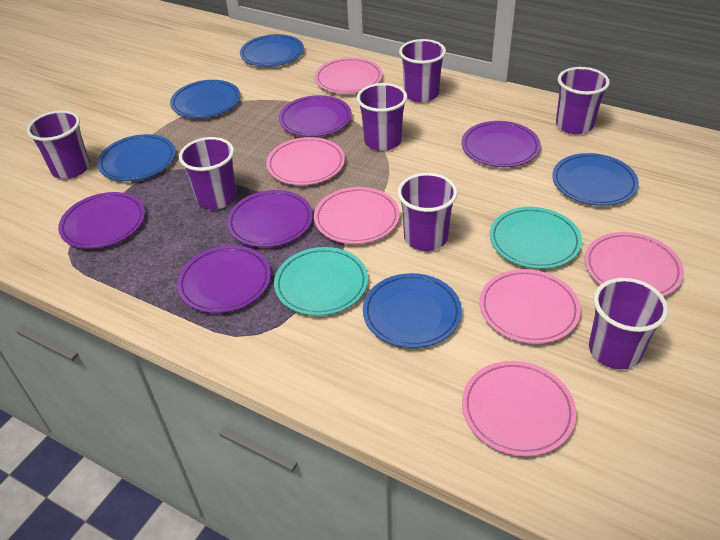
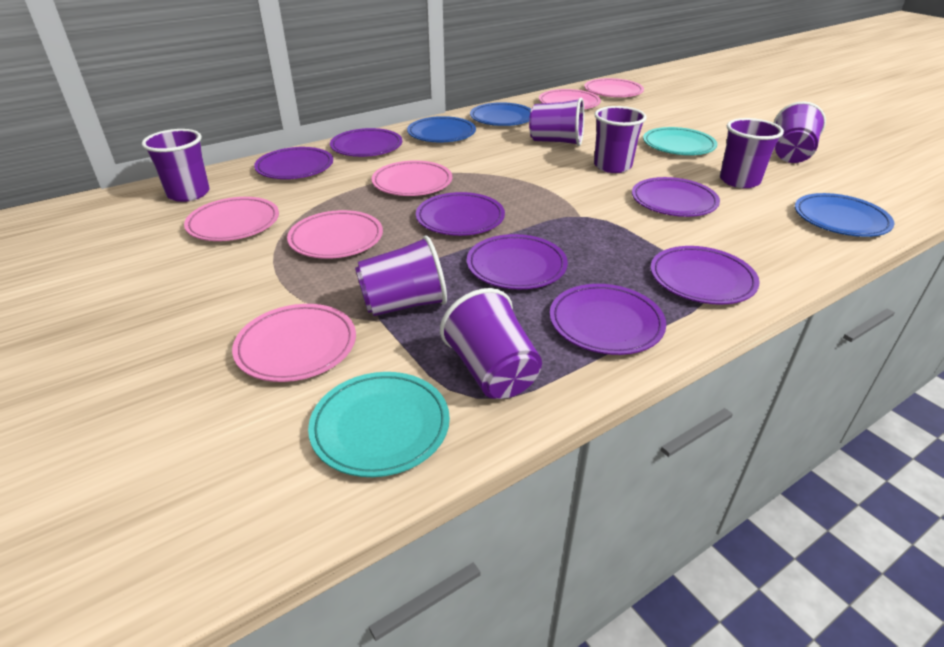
blue plate: 5 -> 3
purple plate: 5 -> 7

